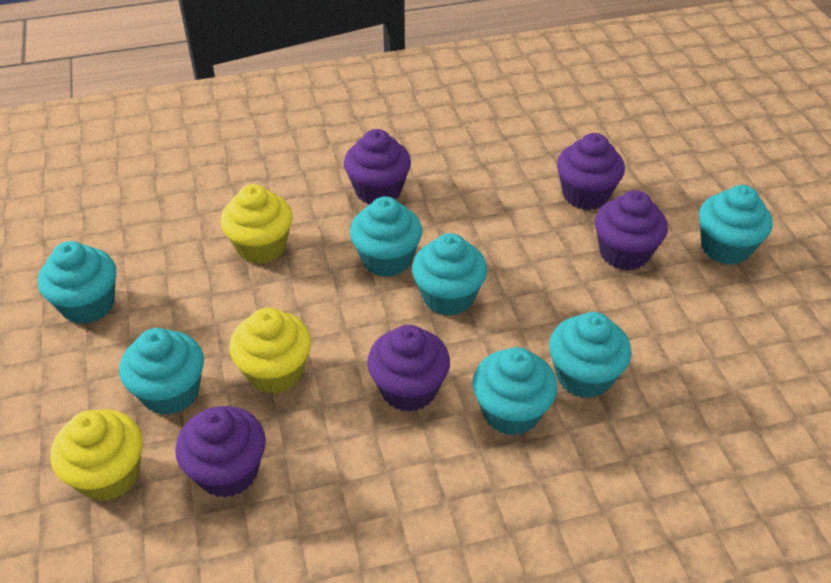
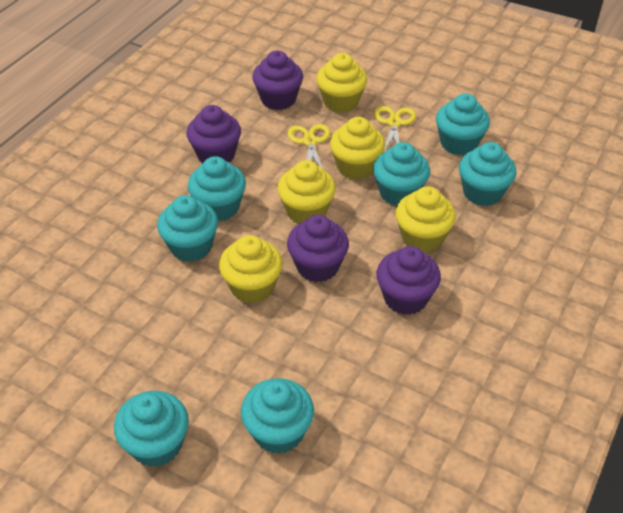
purple cupcake: 5 -> 4
yellow cupcake: 3 -> 5
yellow scissors: 0 -> 2

